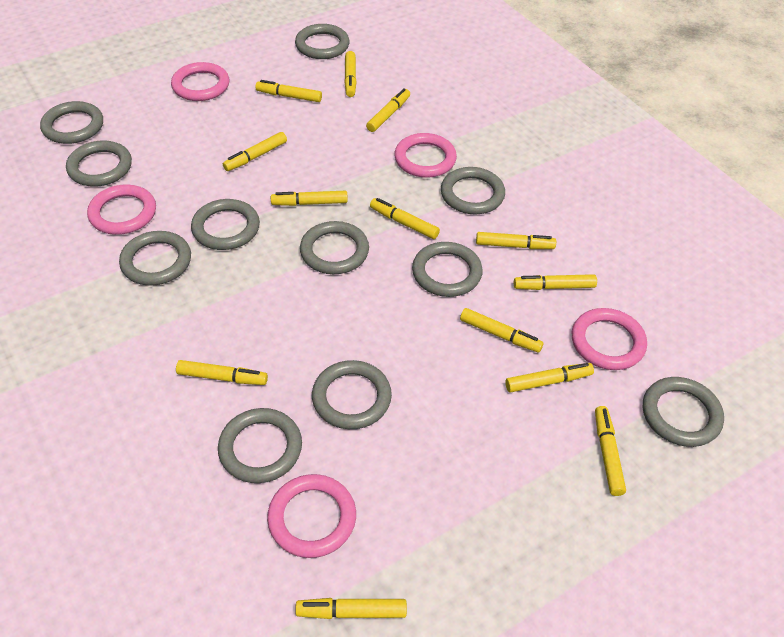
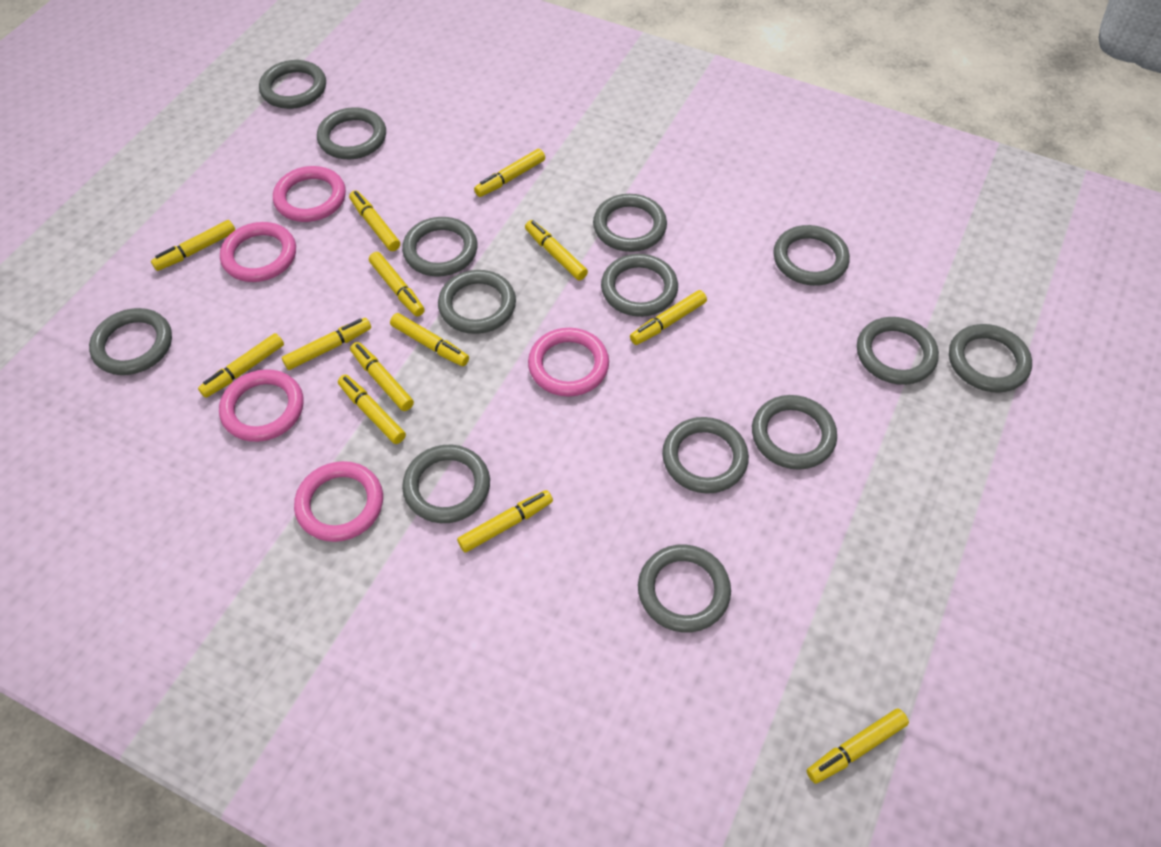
grey ring: 11 -> 14

